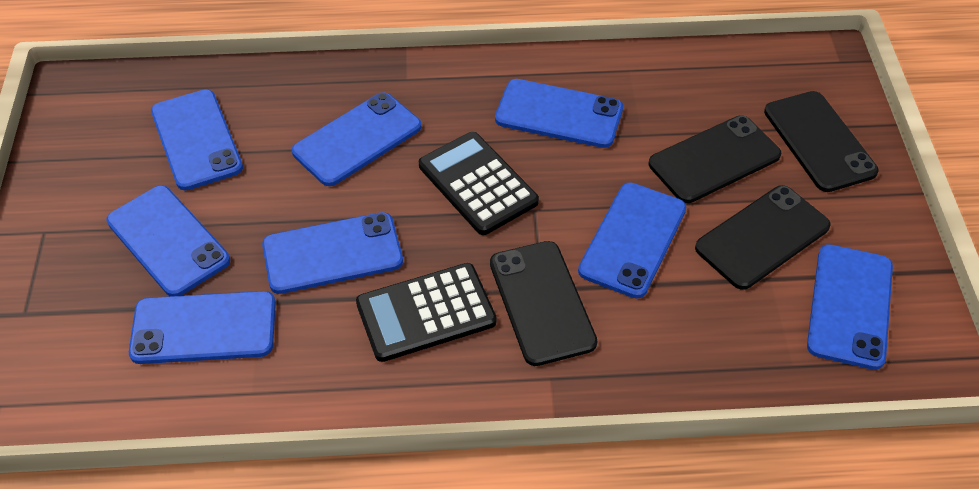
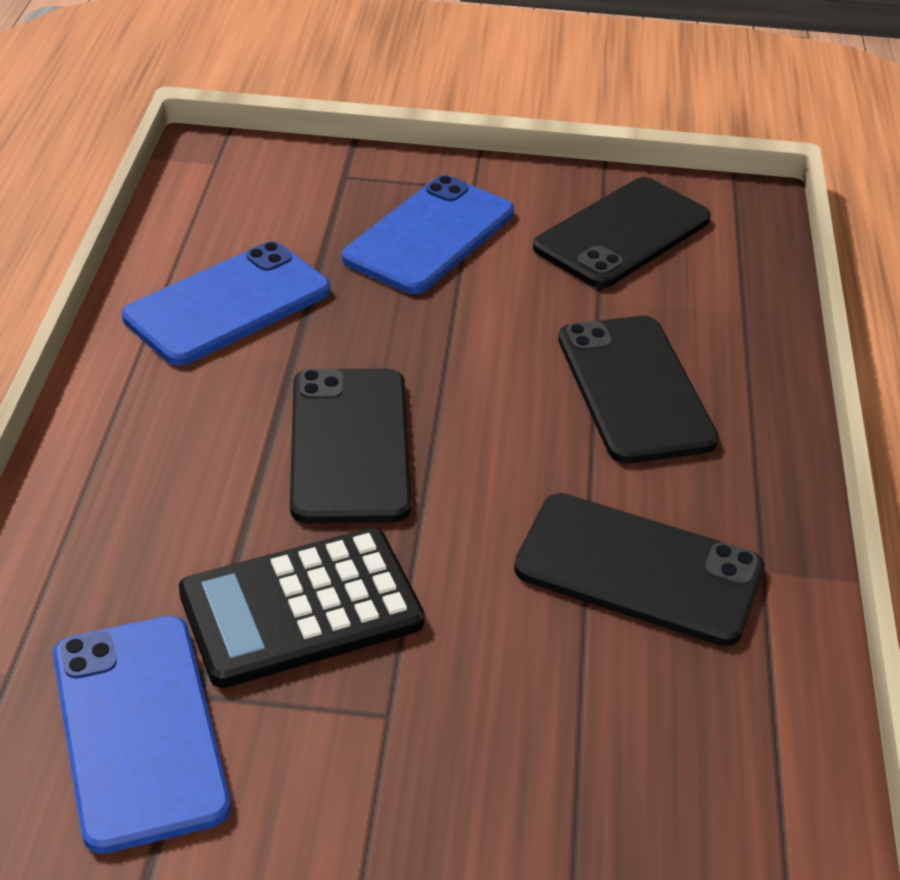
black calculator: 2 -> 1
blue phone: 8 -> 3

